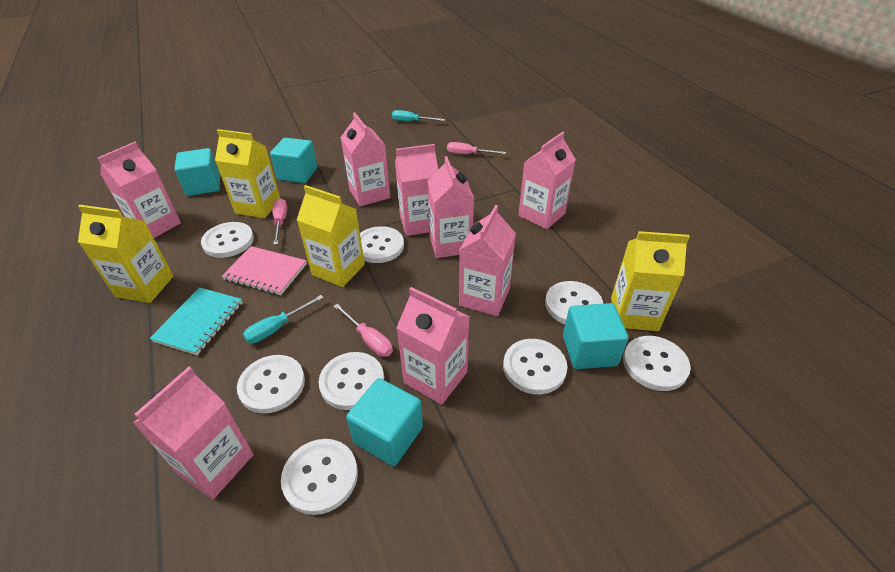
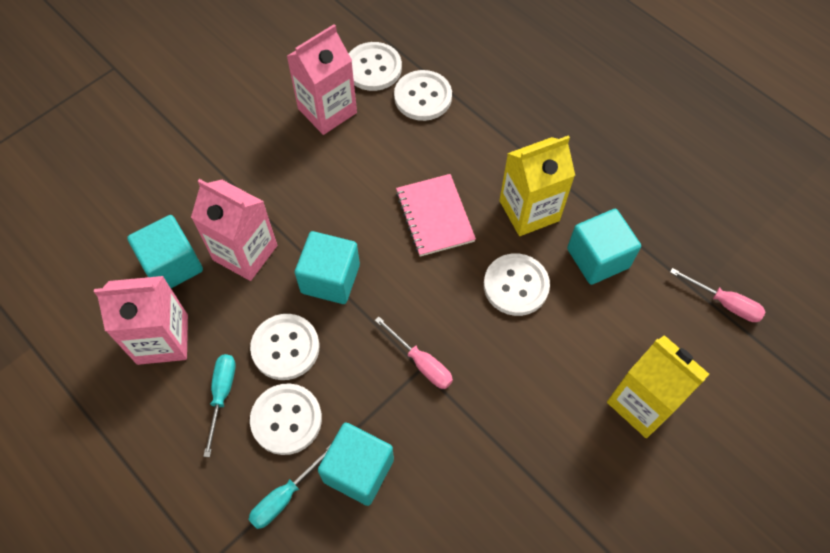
pink carton: 8 -> 3
pink screwdriver: 3 -> 2
turquoise notebook: 1 -> 0
white button: 8 -> 5
yellow carton: 4 -> 2

